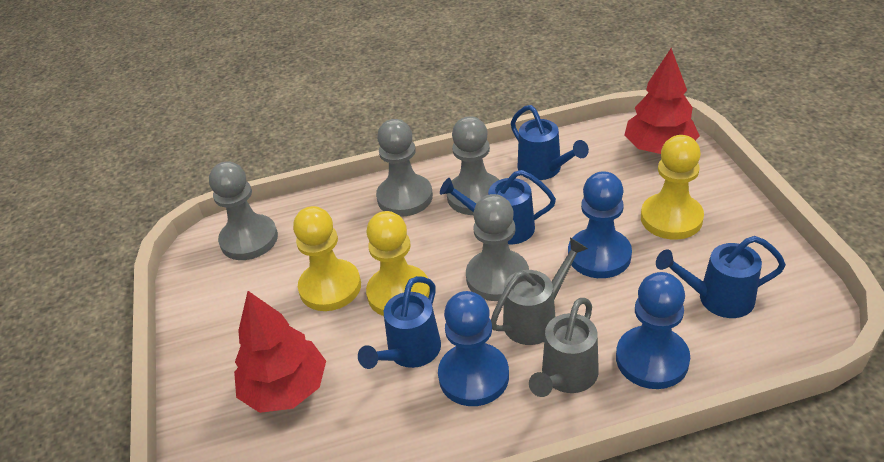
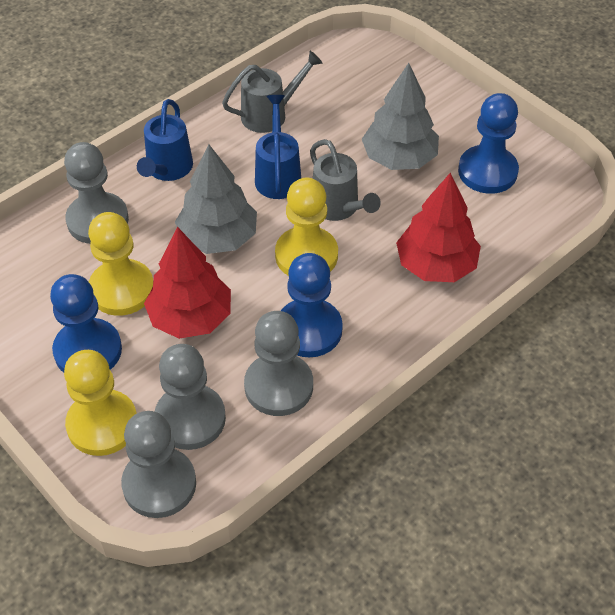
blue watering can: 4 -> 2
grey tree: 0 -> 2

